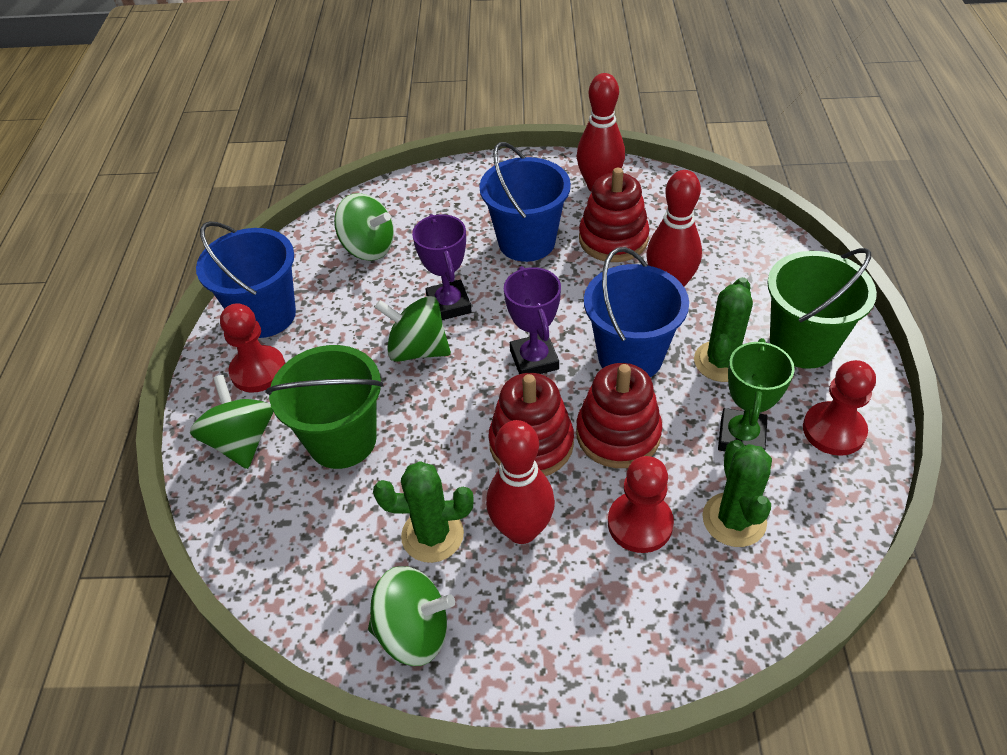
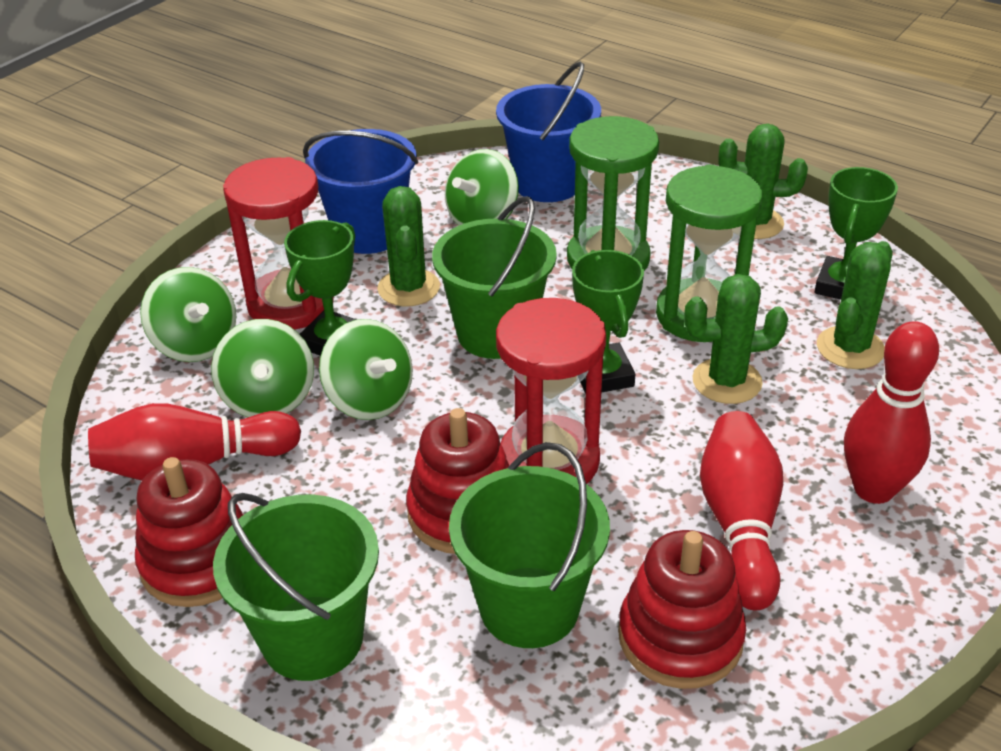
blue bucket: 3 -> 2
green bucket: 2 -> 3
green cactus: 3 -> 4
green hourglass: 0 -> 2
green trophy: 1 -> 3
purple trophy: 2 -> 0
red hourglass: 0 -> 2
red pawn: 3 -> 0

